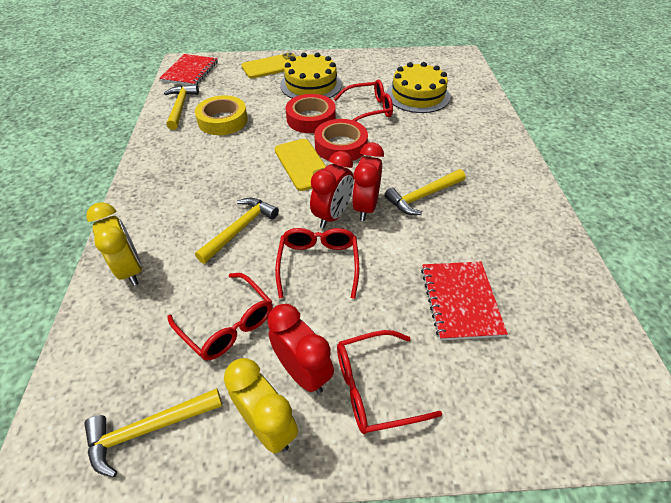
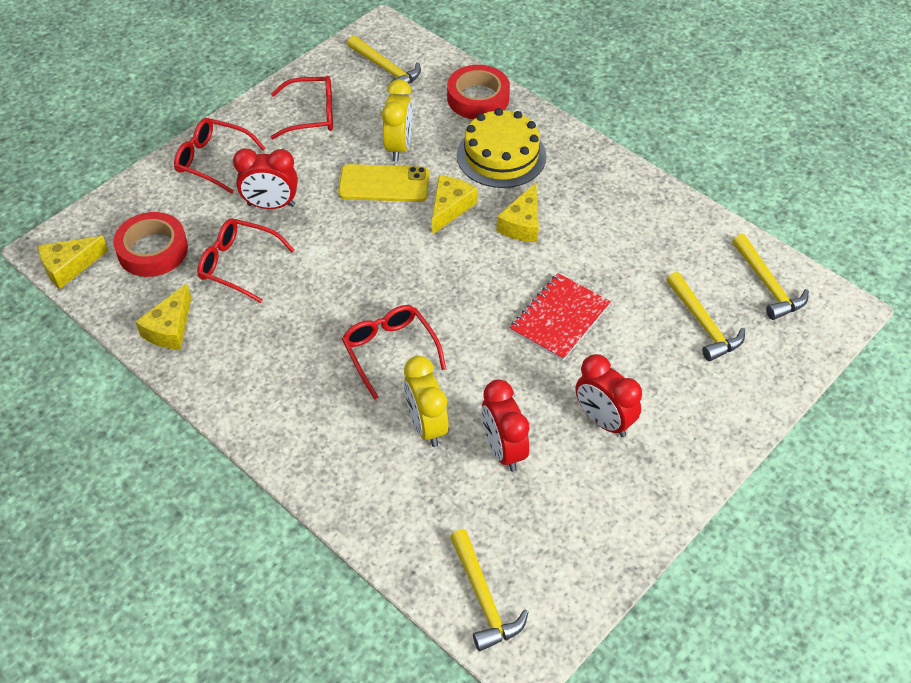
red notebook: 2 -> 1
yellow cake: 2 -> 1
yellow cheese: 0 -> 4
yellow phone: 2 -> 1
yellow tape: 1 -> 0

